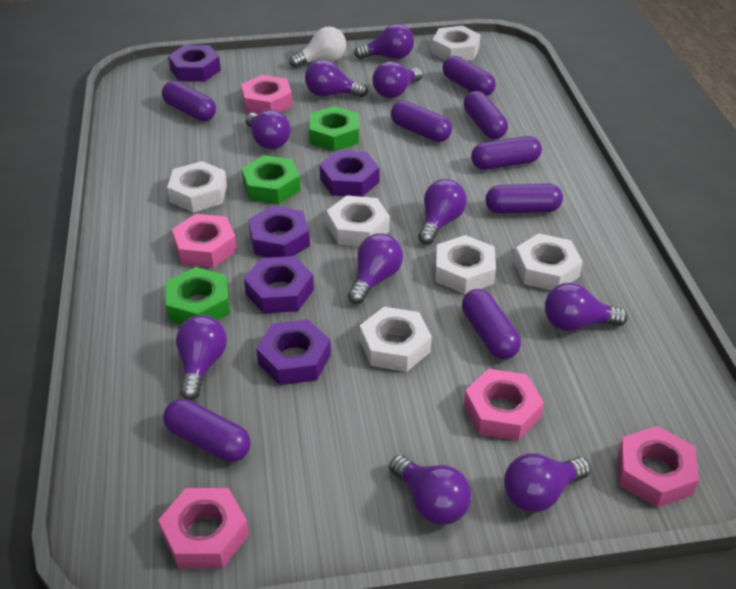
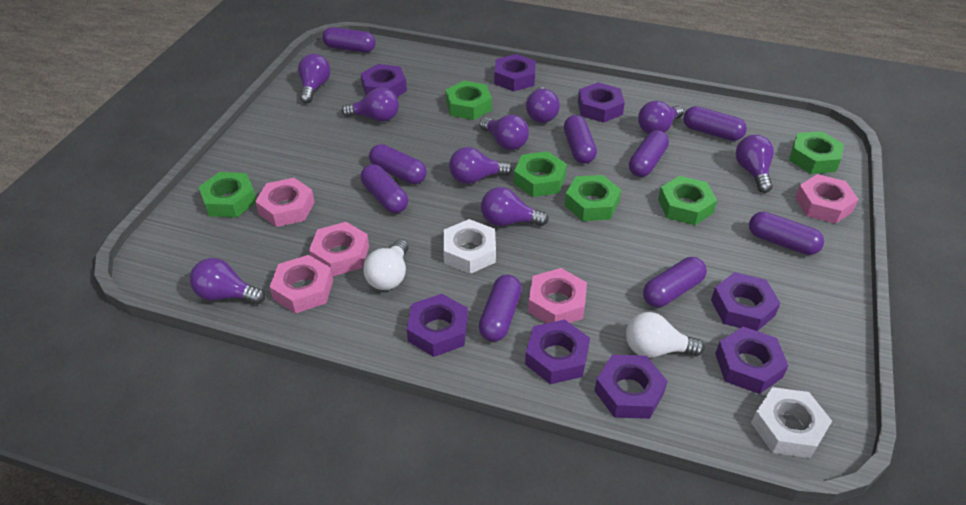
green nut: 3 -> 6
purple capsule: 8 -> 9
purple light bulb: 10 -> 9
purple nut: 5 -> 8
white light bulb: 1 -> 2
white nut: 6 -> 2

